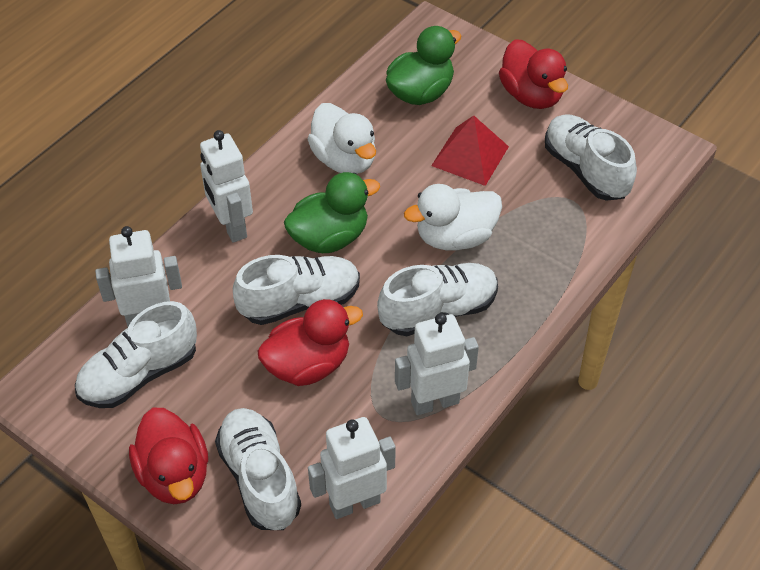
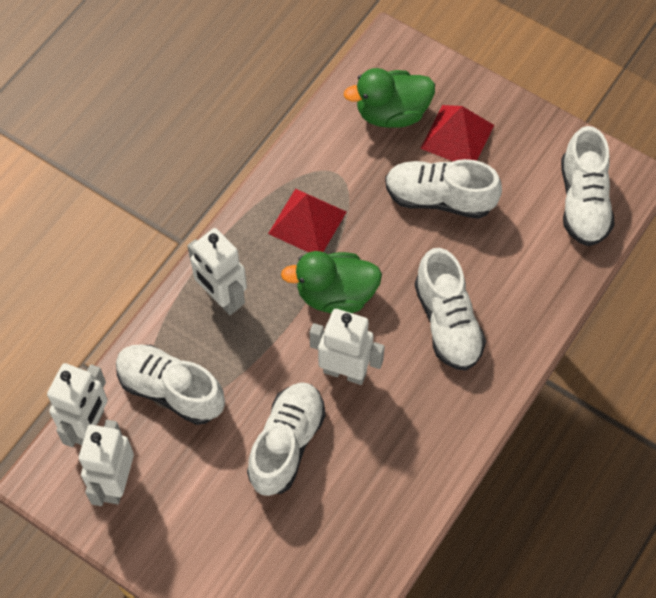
red duck: 3 -> 0
red pyramid: 1 -> 2
white duck: 2 -> 0

